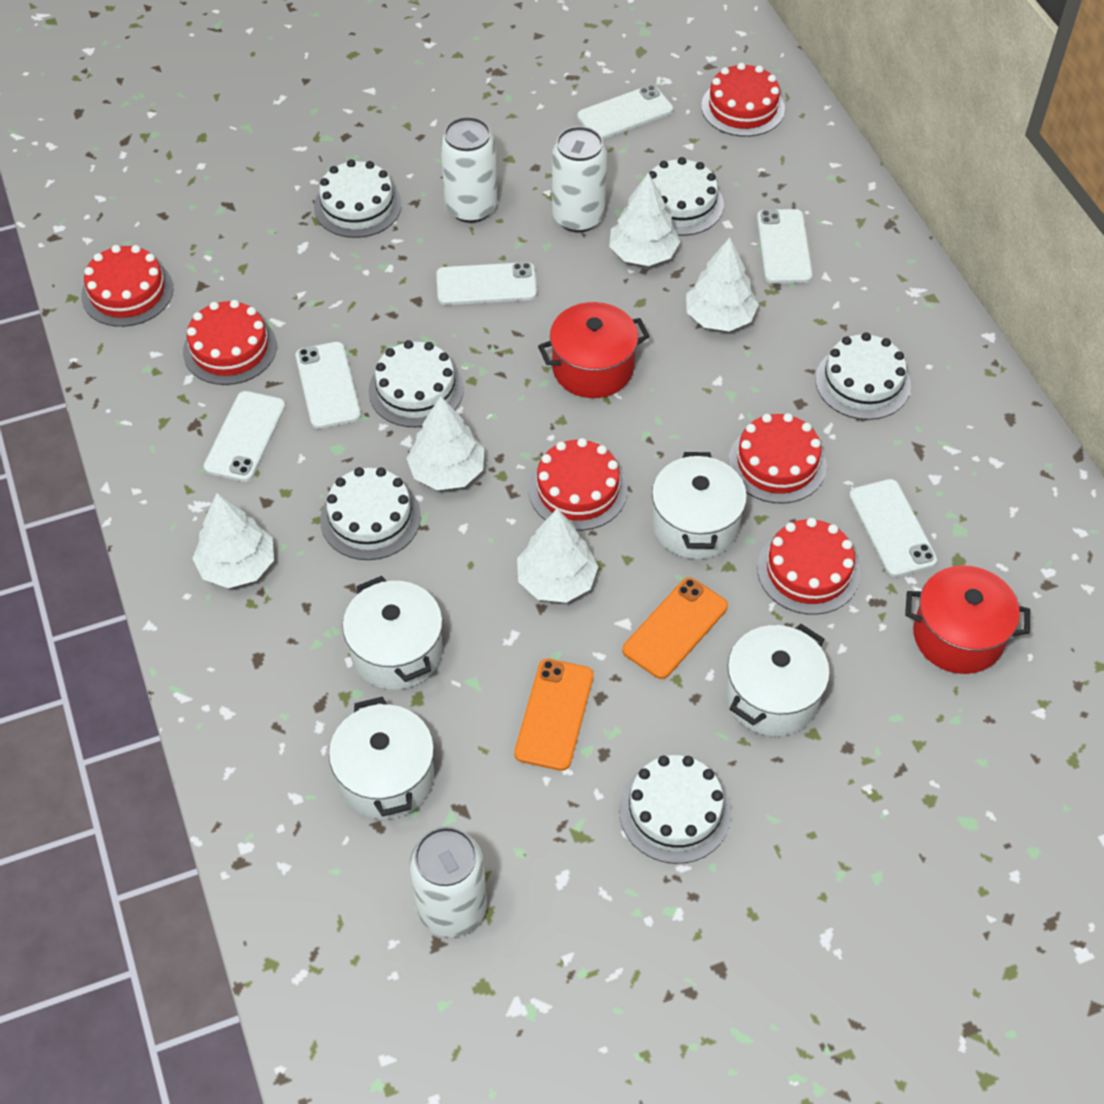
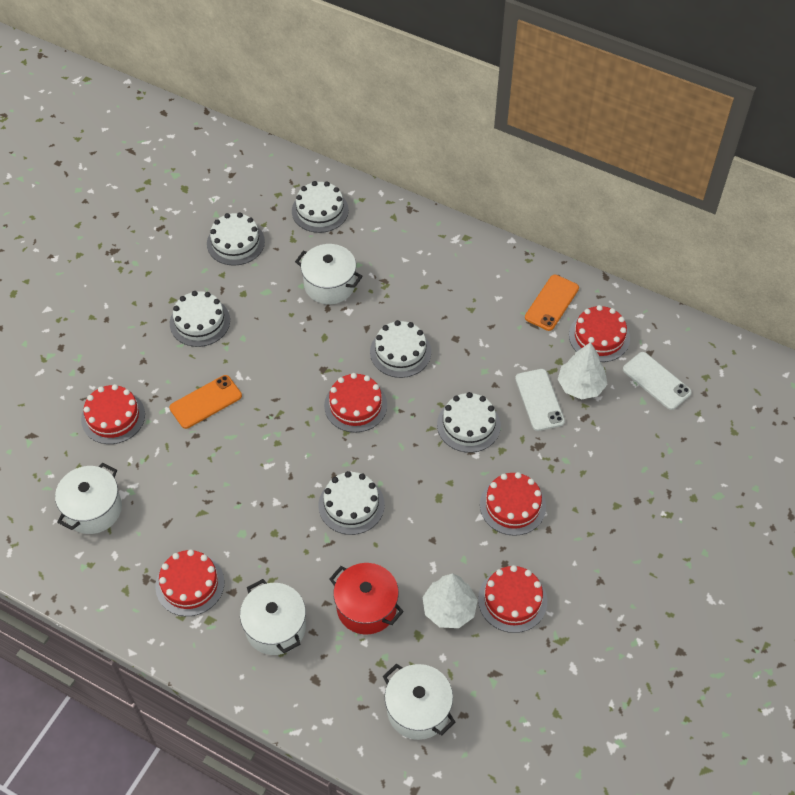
red pot: 2 -> 1
white can: 3 -> 0
white phone: 6 -> 2
white tree: 5 -> 2

